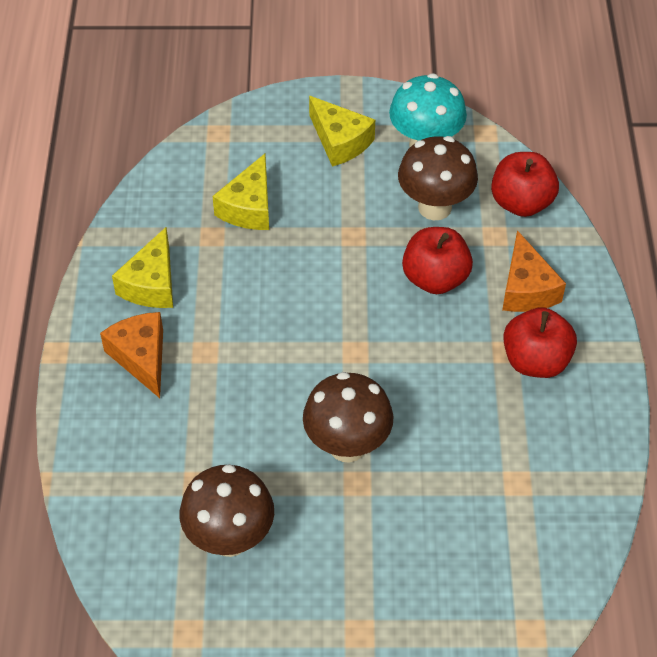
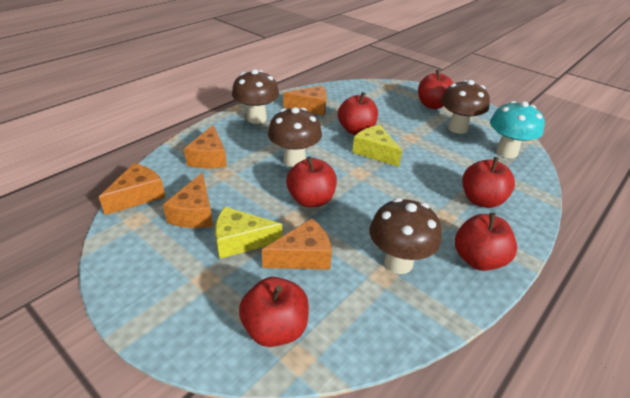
brown mushroom: 3 -> 4
orange cheese: 2 -> 5
red apple: 3 -> 6
yellow cheese: 3 -> 2

